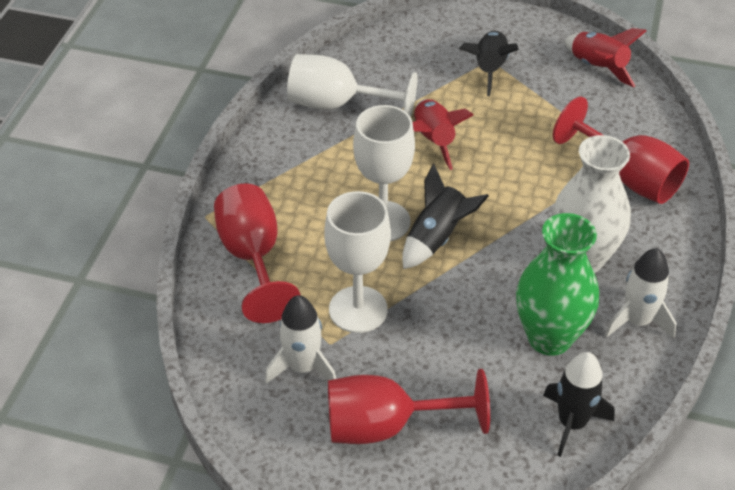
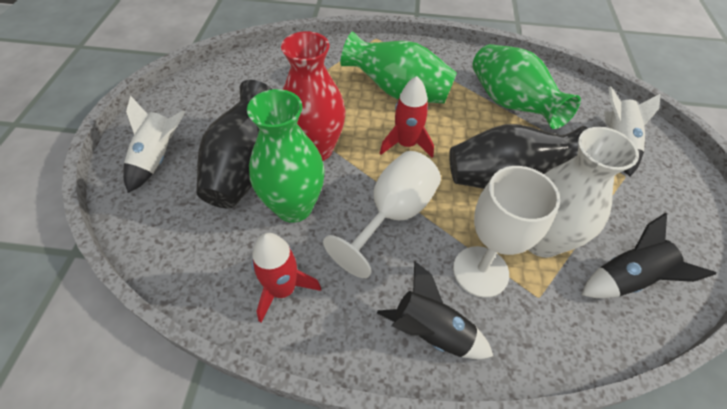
black rocket: 3 -> 2
black vase: 0 -> 2
green vase: 1 -> 3
red goblet: 3 -> 0
red vase: 0 -> 1
white goblet: 3 -> 2

